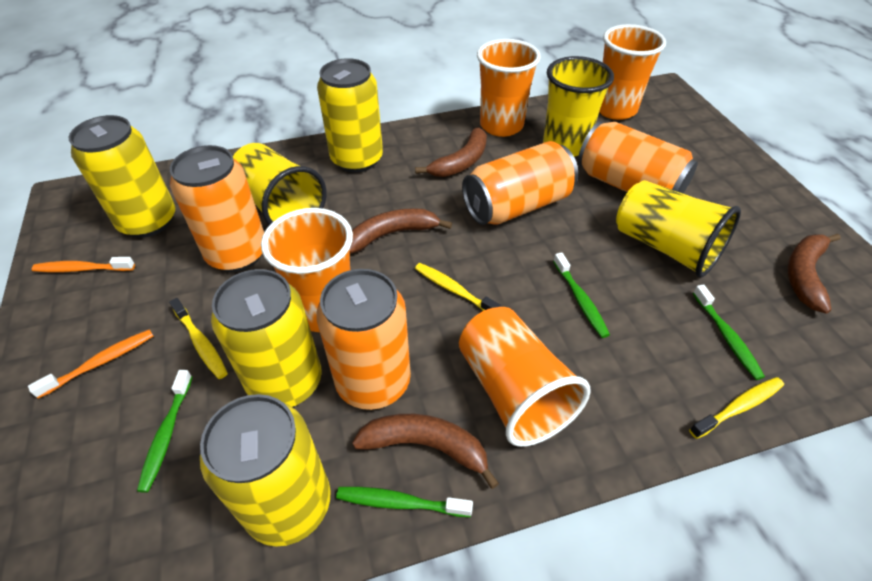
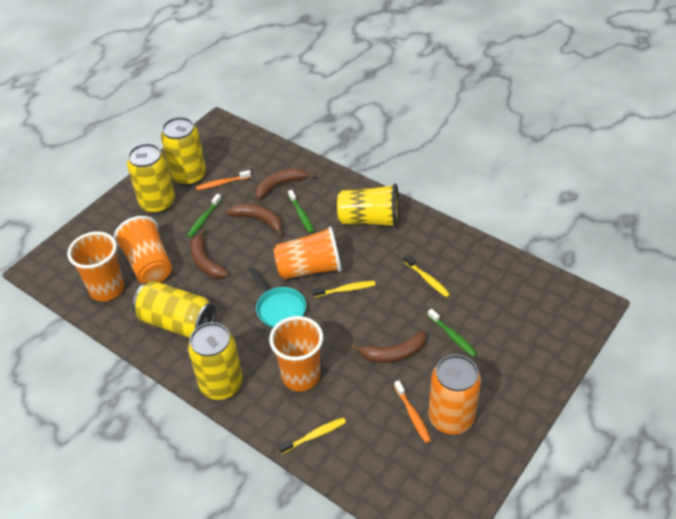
green toothbrush: 4 -> 3
orange can: 4 -> 1
turquoise pan: 0 -> 1
yellow cup: 3 -> 1

